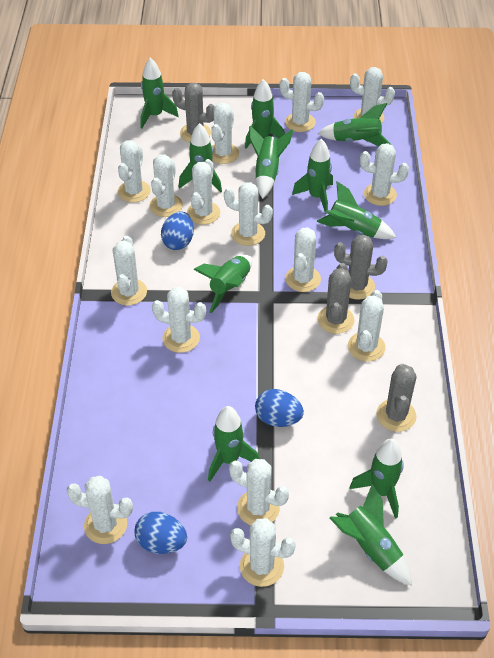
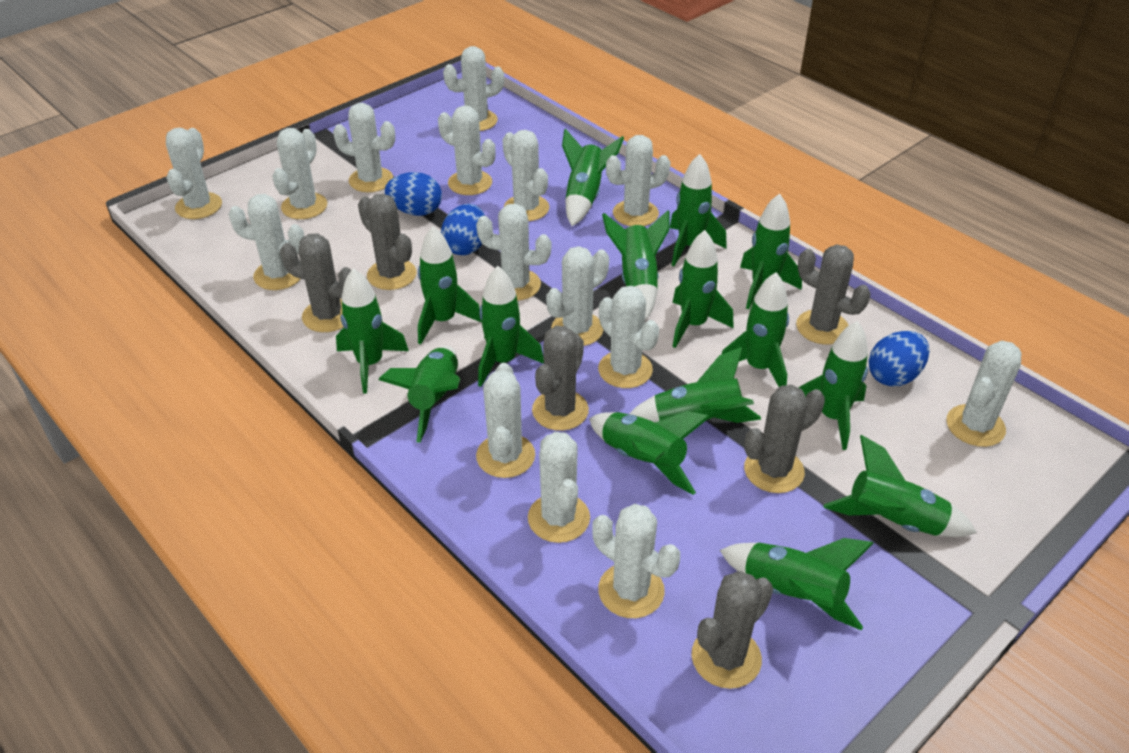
green rocket: 11 -> 15
grey cactus: 4 -> 6

